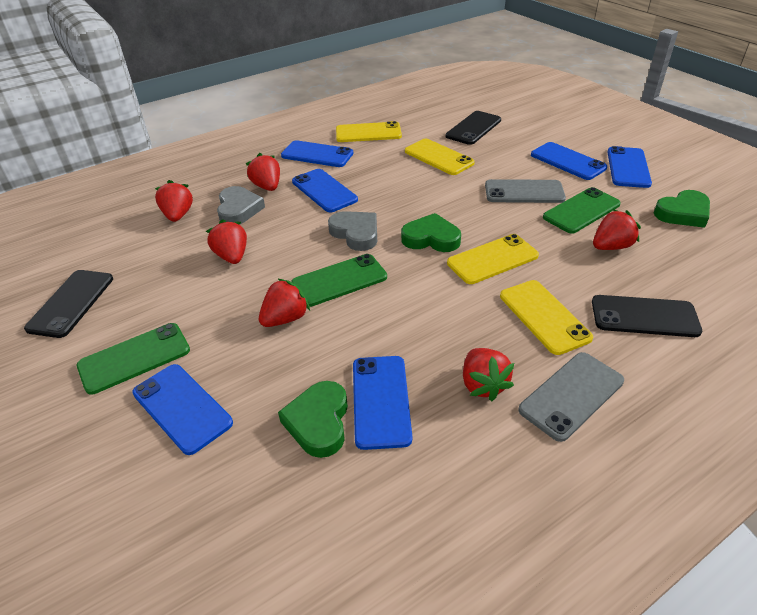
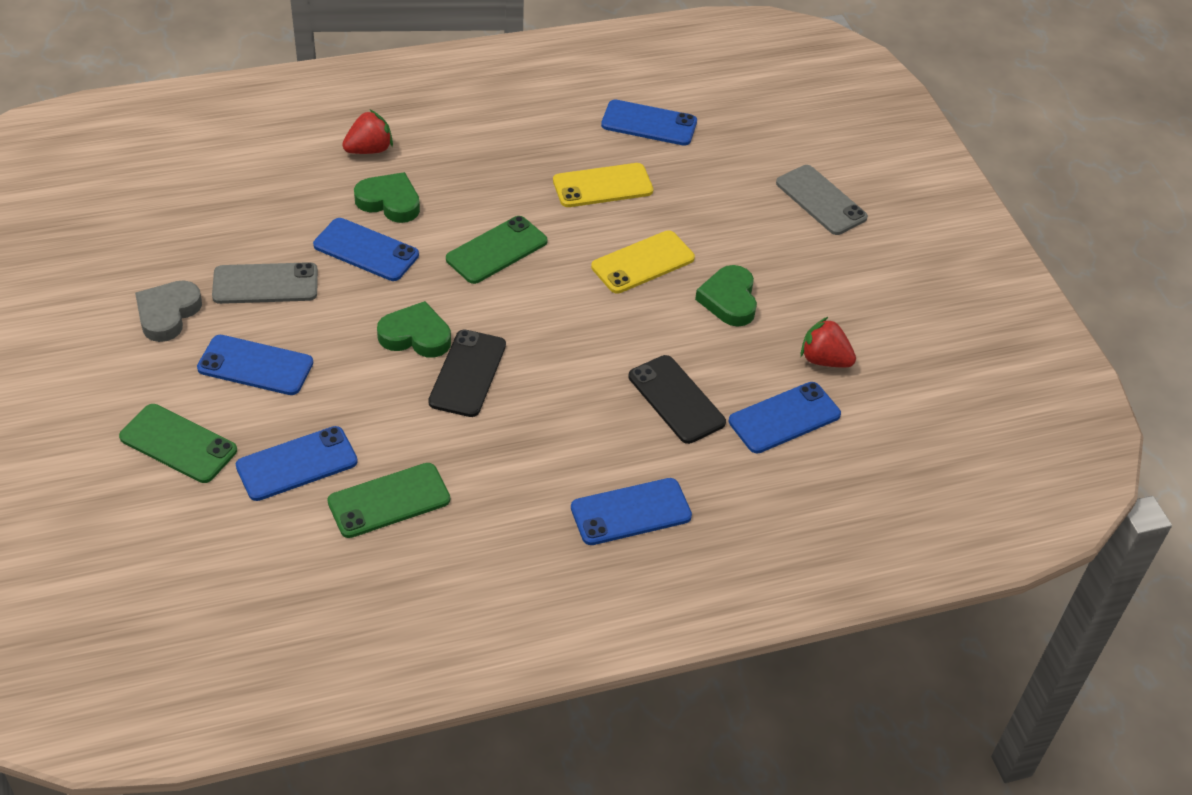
black phone: 3 -> 2
grey heart: 2 -> 1
red strawberry: 6 -> 2
yellow phone: 4 -> 2

